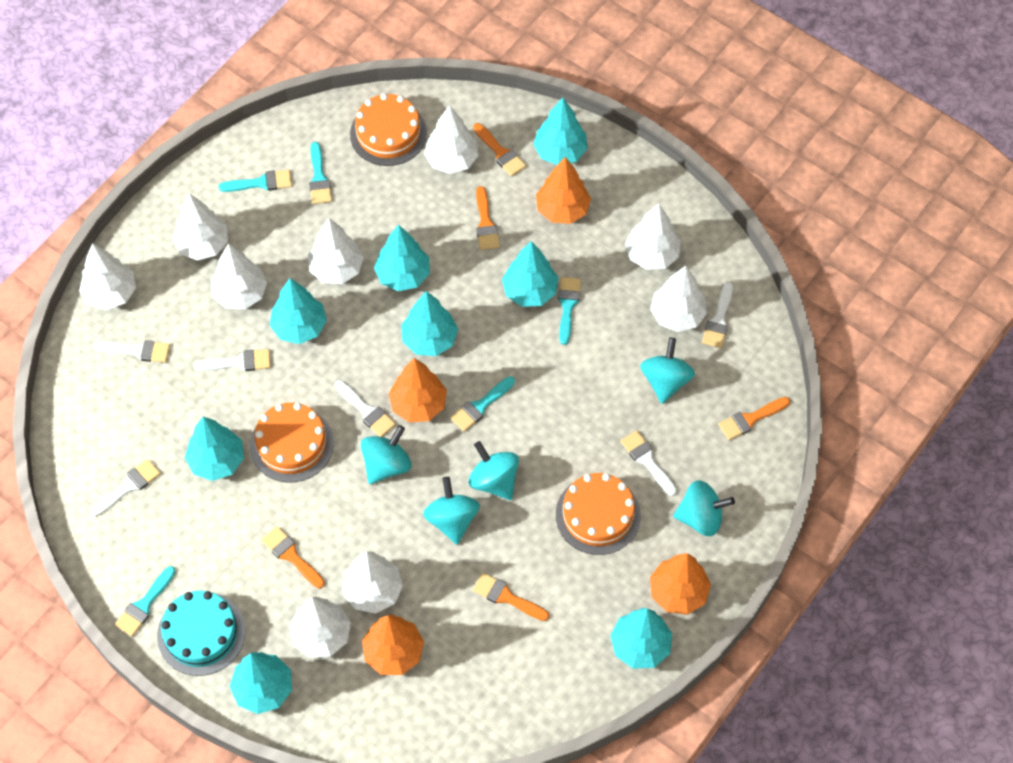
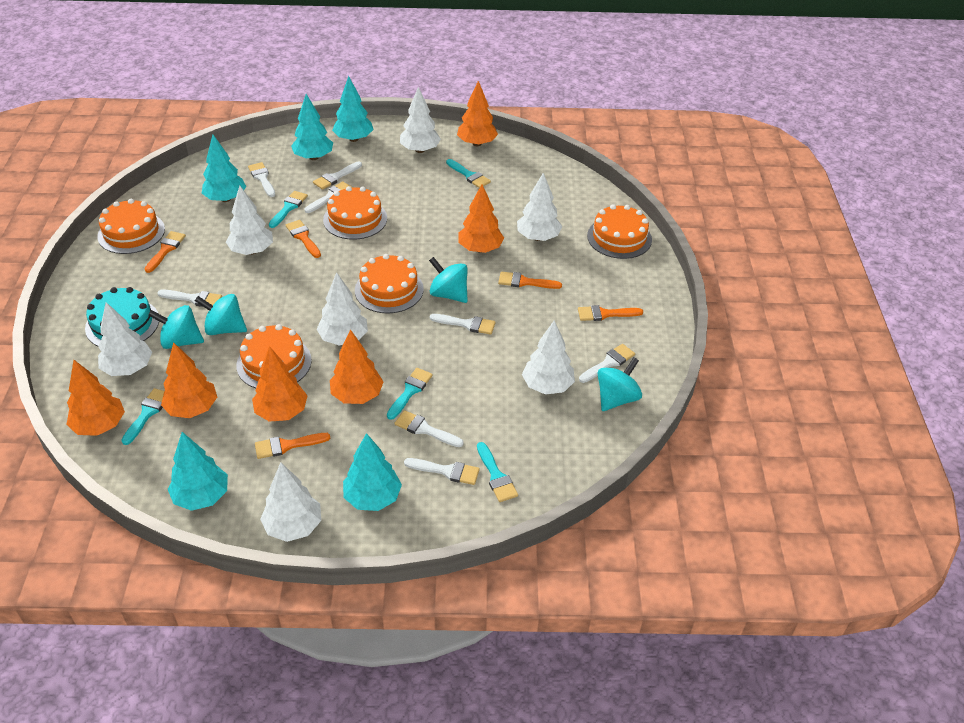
orange cake: 3 -> 5
orange tree: 4 -> 6
turquoise spinning top: 5 -> 4
turquoise tree: 8 -> 5
white brush: 6 -> 8
white tree: 9 -> 7

